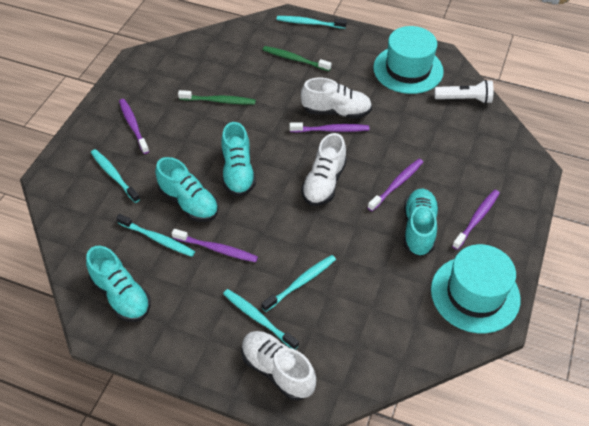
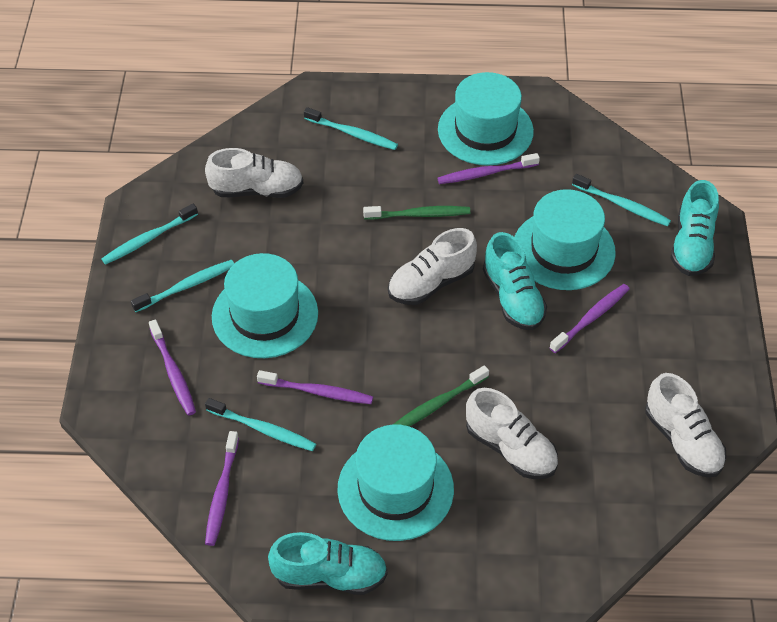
turquoise hat: 2 -> 4
turquoise shoe: 4 -> 3
white flashlight: 1 -> 0
white shoe: 3 -> 4

